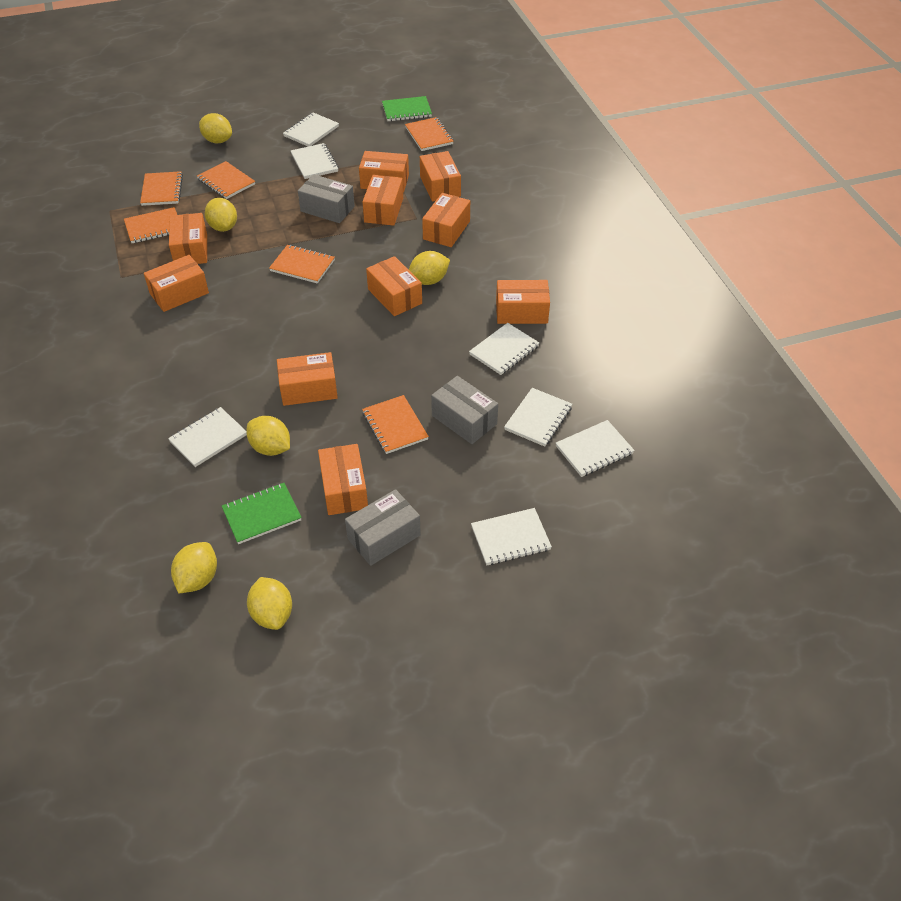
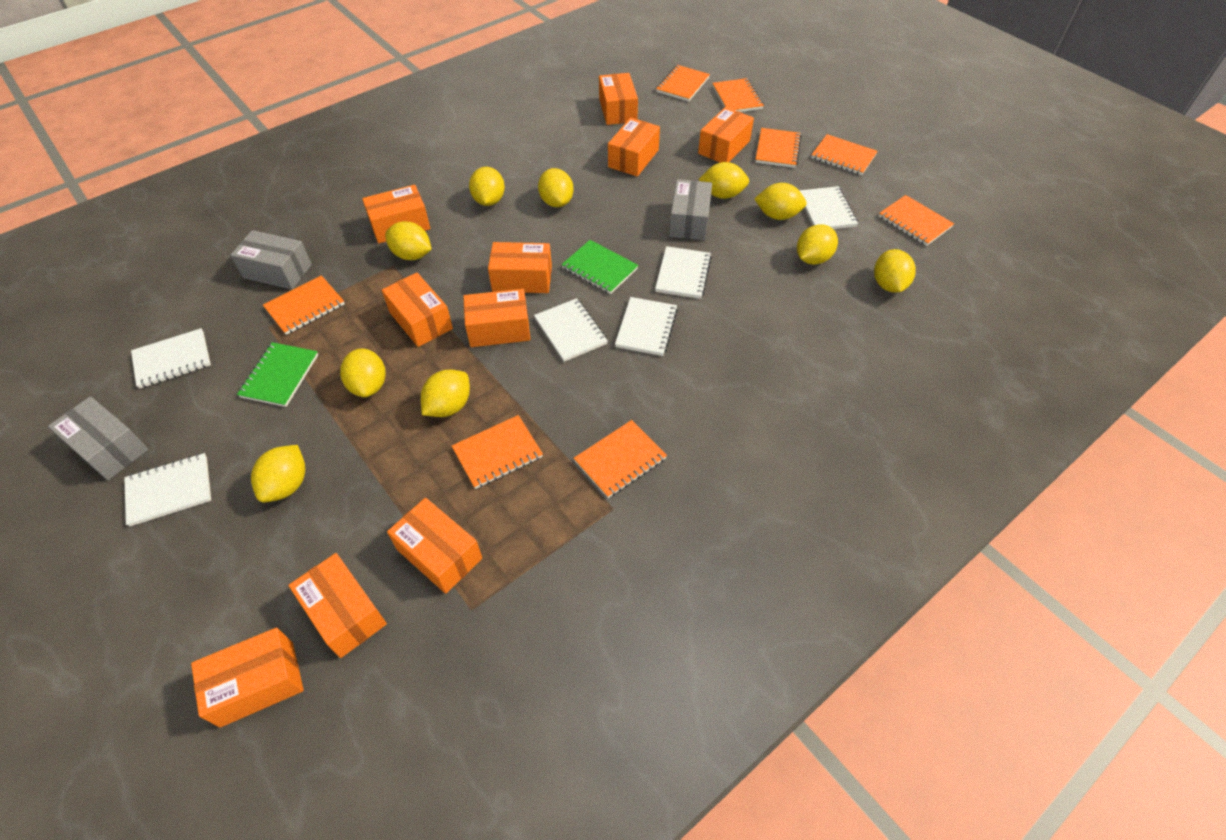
orange notebook: 6 -> 8
white notebook: 7 -> 6
yellow lemon: 6 -> 10

